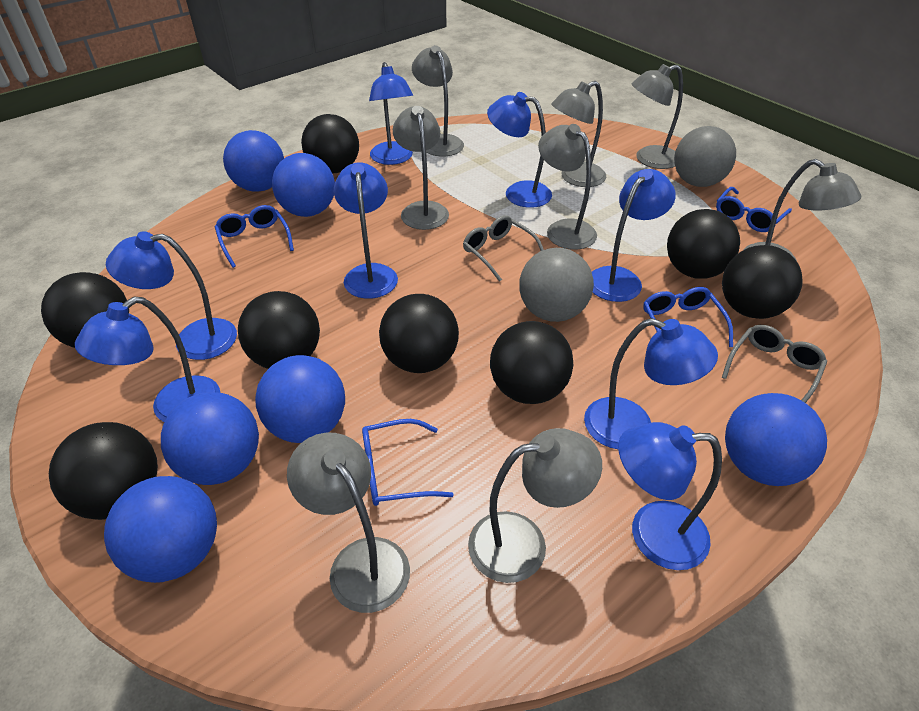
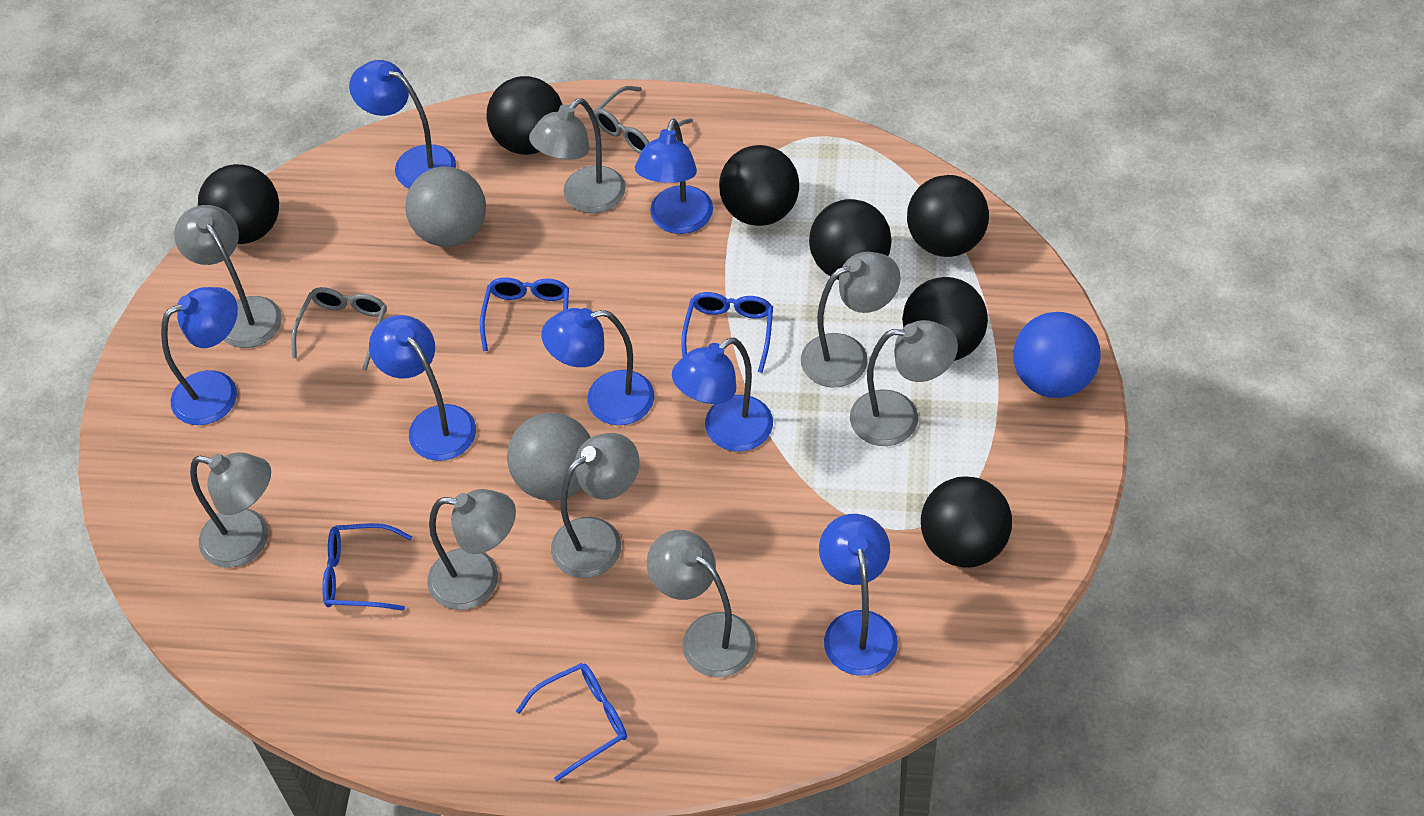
black ball: 8 -> 7
blue ball: 6 -> 1
blue lamp: 8 -> 7

